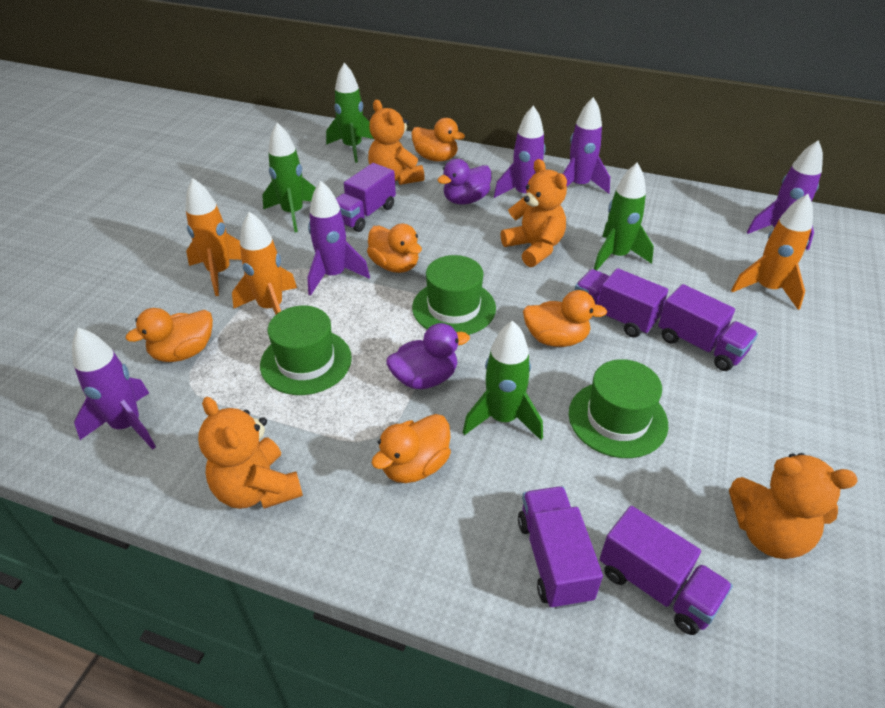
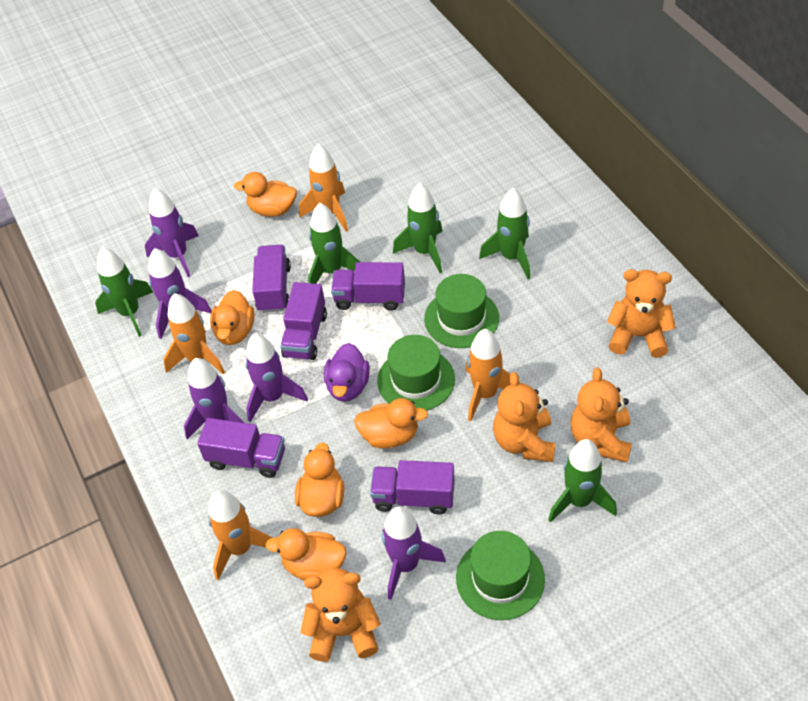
green rocket: 4 -> 5
orange rocket: 3 -> 4
purple duck: 2 -> 1

